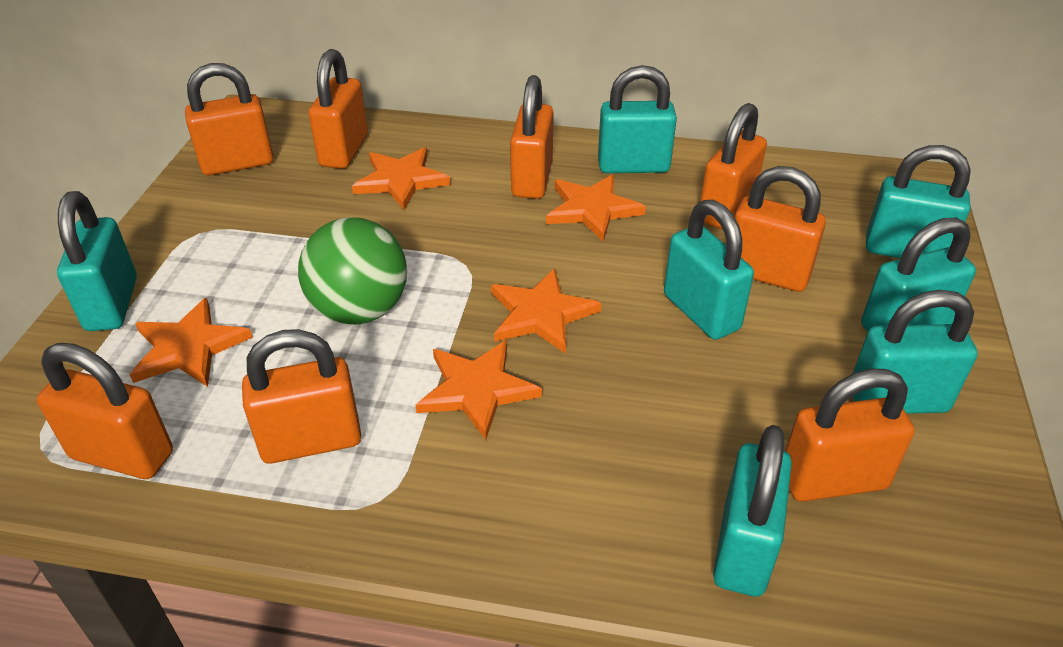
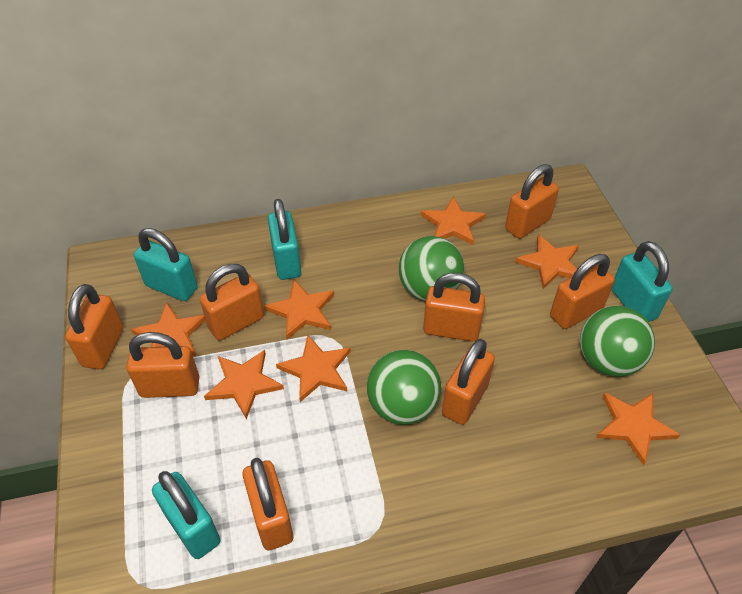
green ball: 1 -> 3
orange star: 5 -> 7
turquoise padlock: 7 -> 4

